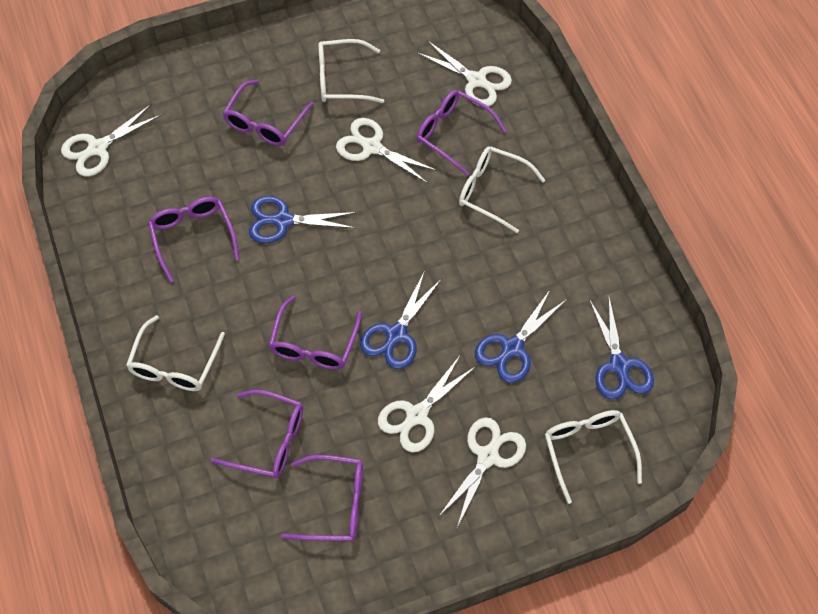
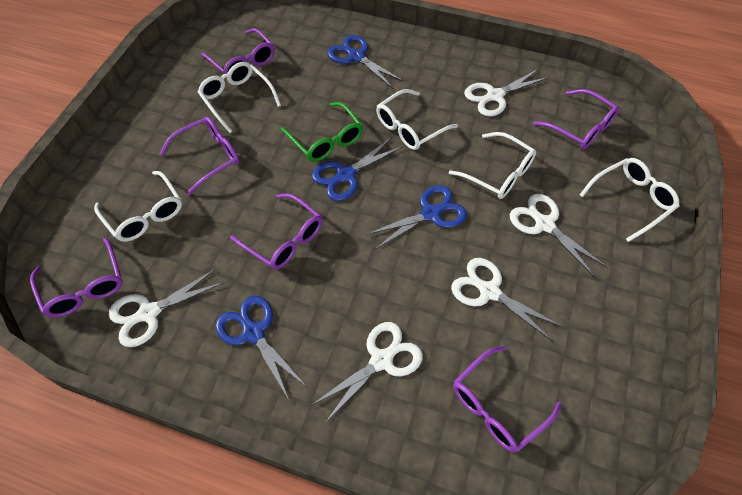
green glasses: 0 -> 1
white glasses: 4 -> 5

